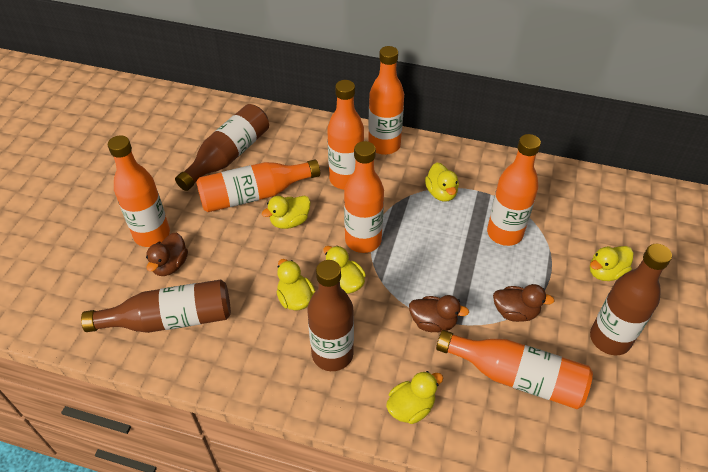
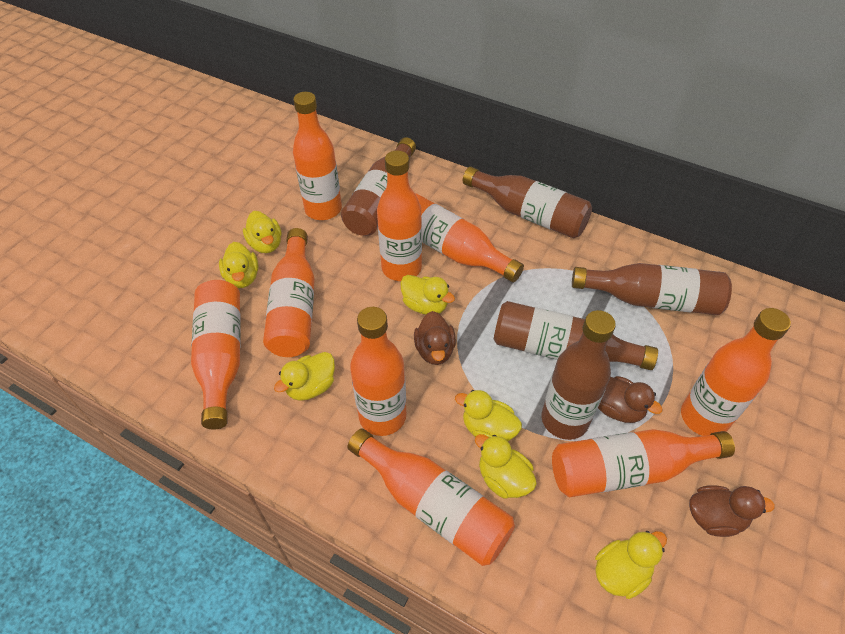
brown bottle: 4 -> 5
orange bottle: 7 -> 9
yellow duck: 6 -> 7

